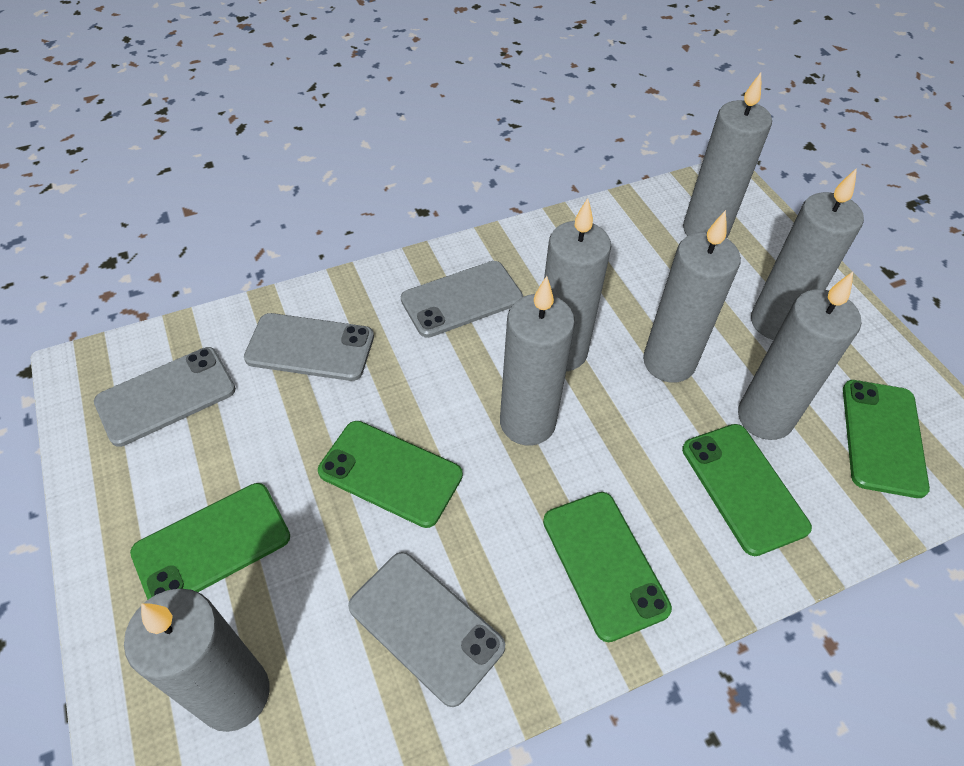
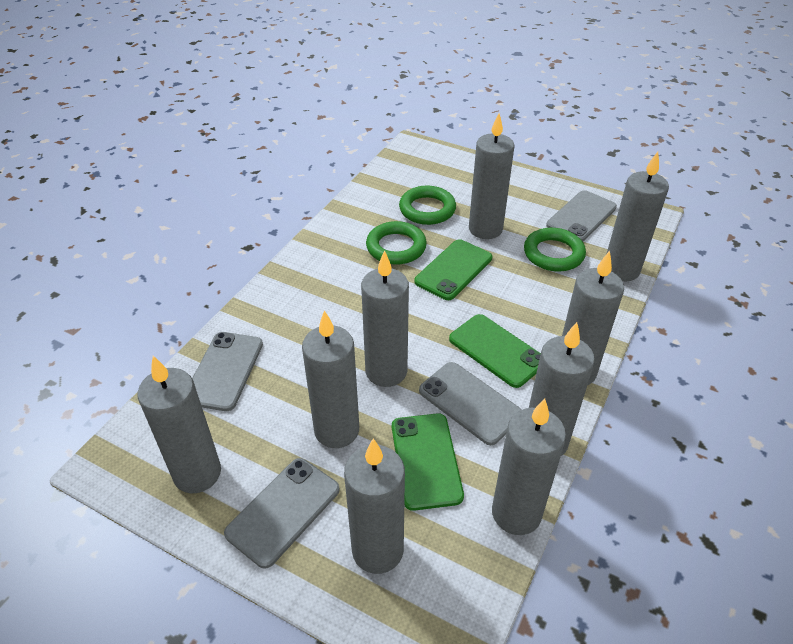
green phone: 5 -> 3
green ring: 0 -> 3
grey candle: 7 -> 9

